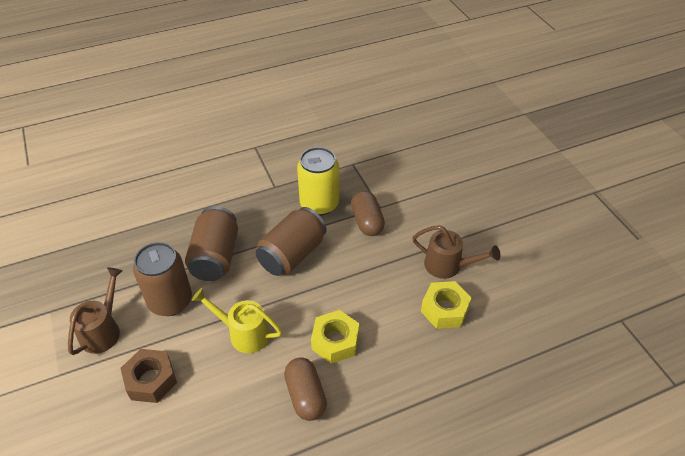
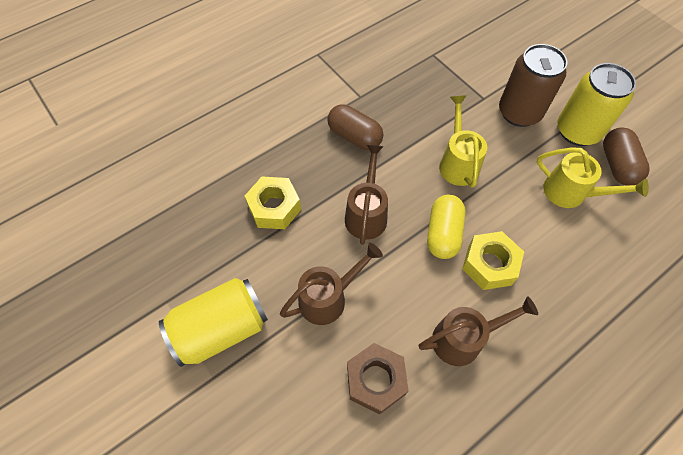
brown can: 3 -> 1
brown watering can: 2 -> 3
yellow can: 1 -> 2
yellow capsule: 0 -> 1
yellow watering can: 1 -> 2

